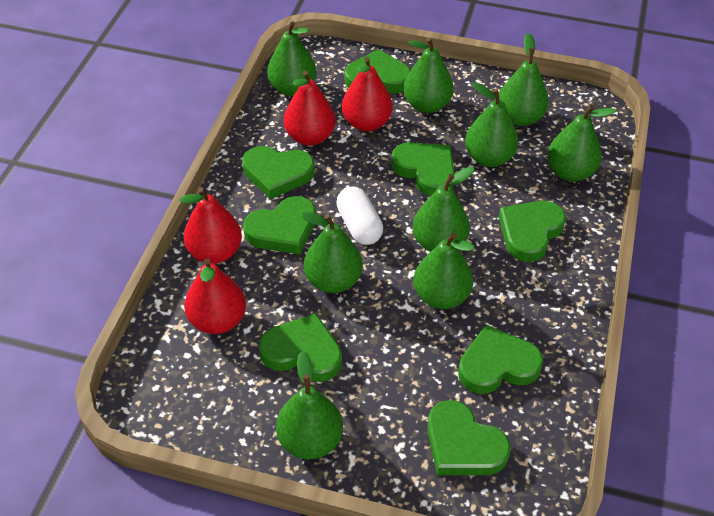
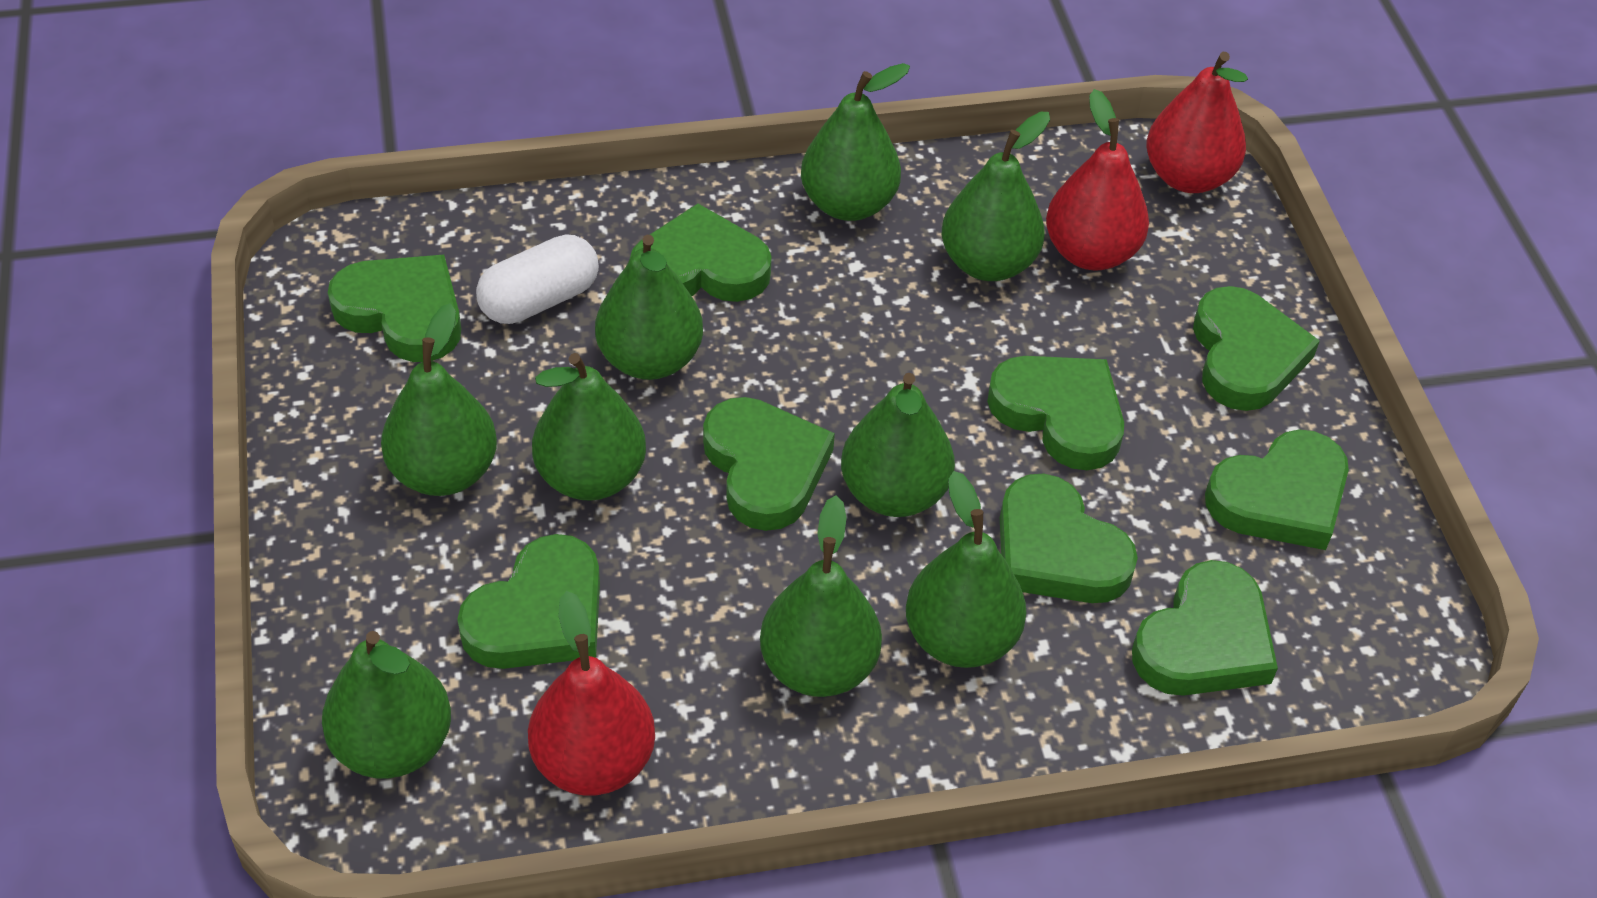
green heart: 8 -> 9
red pear: 4 -> 3

